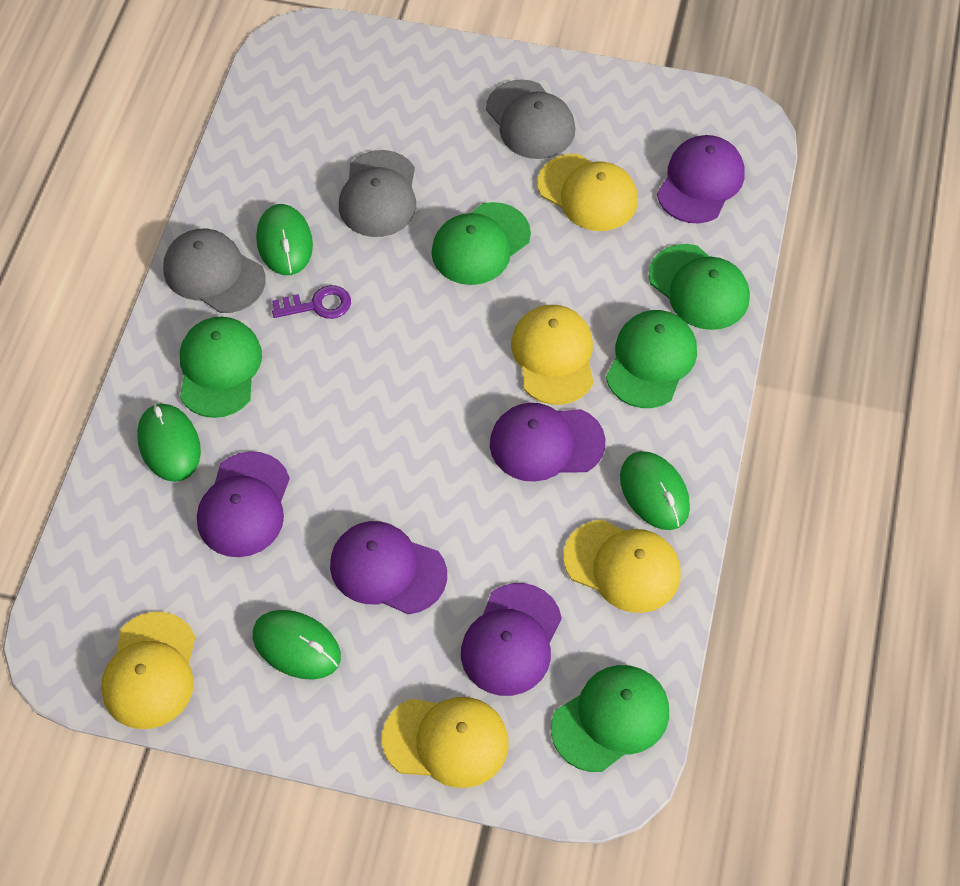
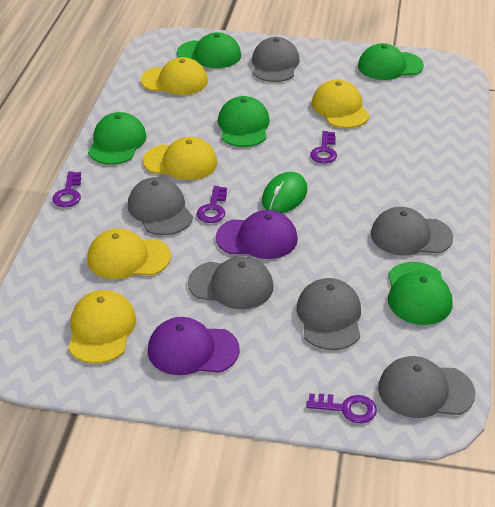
green mouse: 4 -> 1
grey cap: 3 -> 6
purple cap: 5 -> 2
purple key: 1 -> 4

